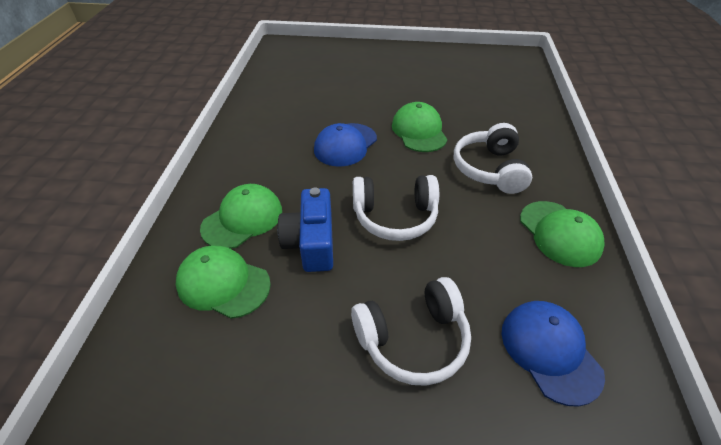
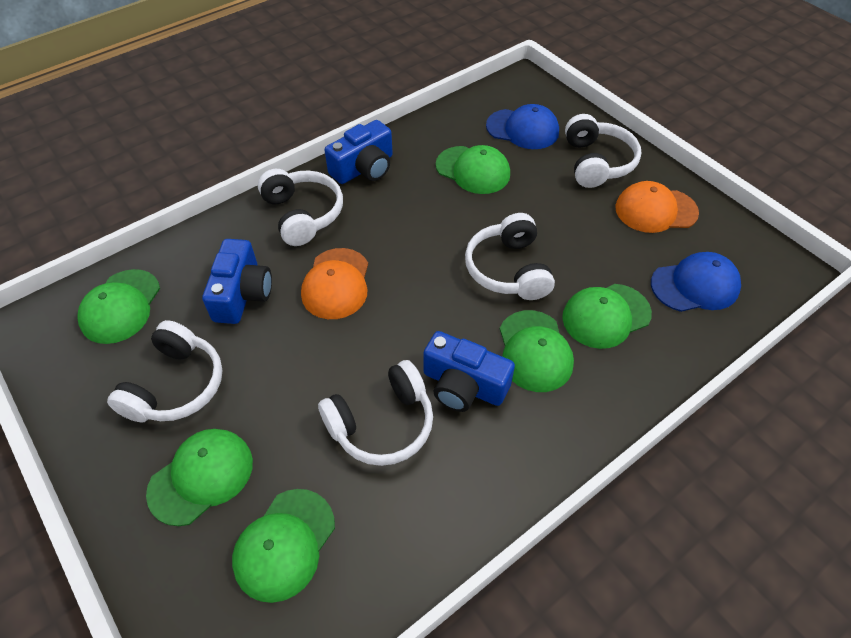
blue camera: 1 -> 3
green cap: 4 -> 6
orange cap: 0 -> 2
white headphones: 3 -> 5

